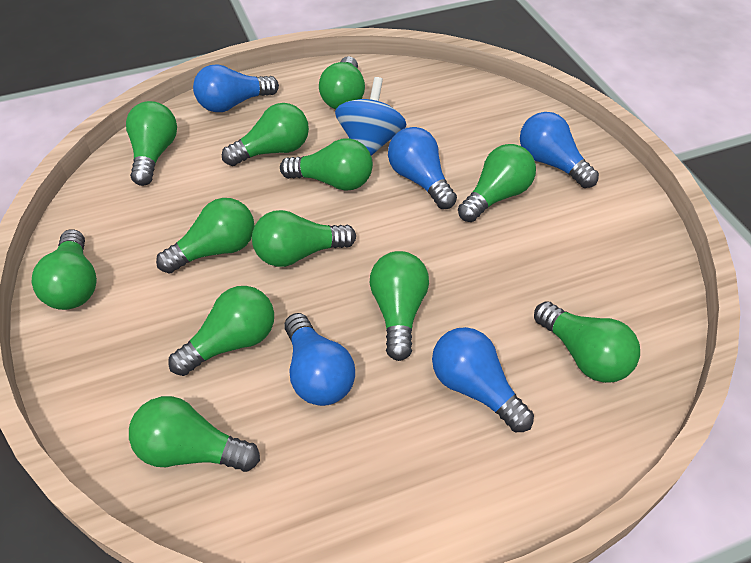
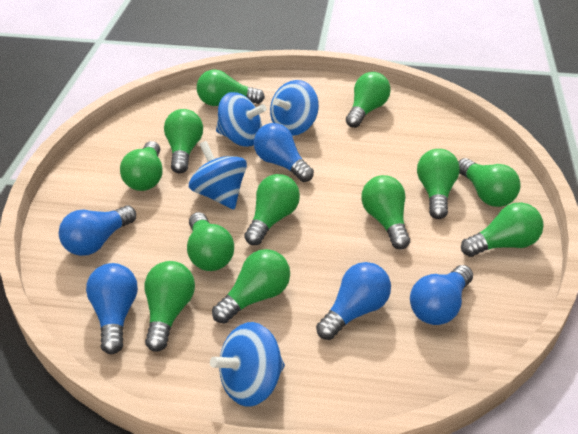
blue spinning top: 1 -> 4

